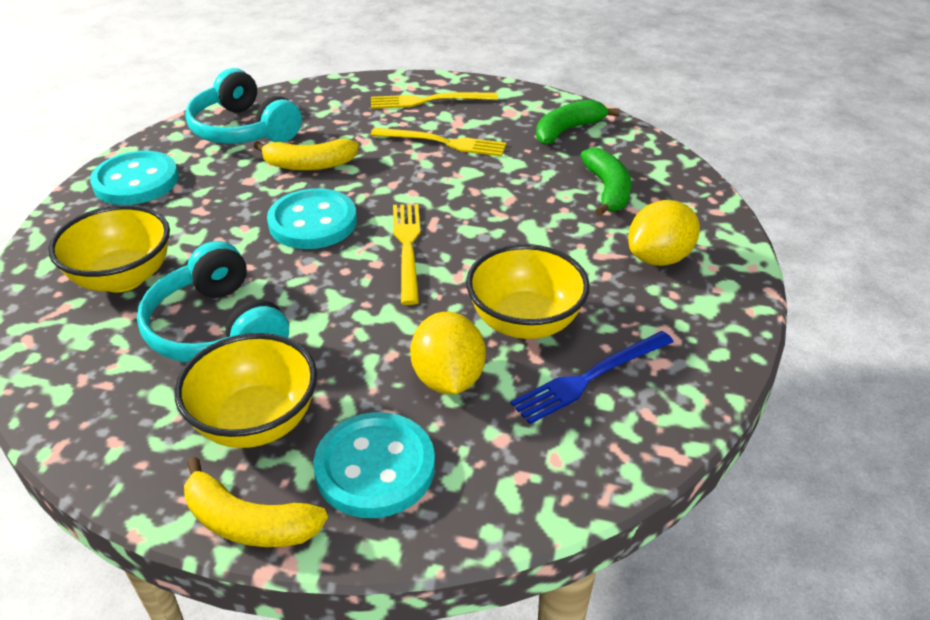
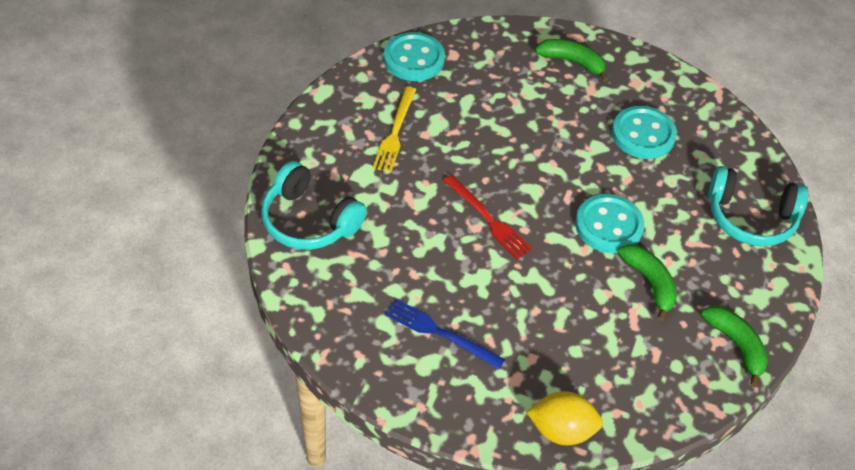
green banana: 2 -> 3
red fork: 0 -> 1
yellow banana: 2 -> 0
yellow bowl: 3 -> 0
yellow fork: 3 -> 1
yellow lemon: 2 -> 1

